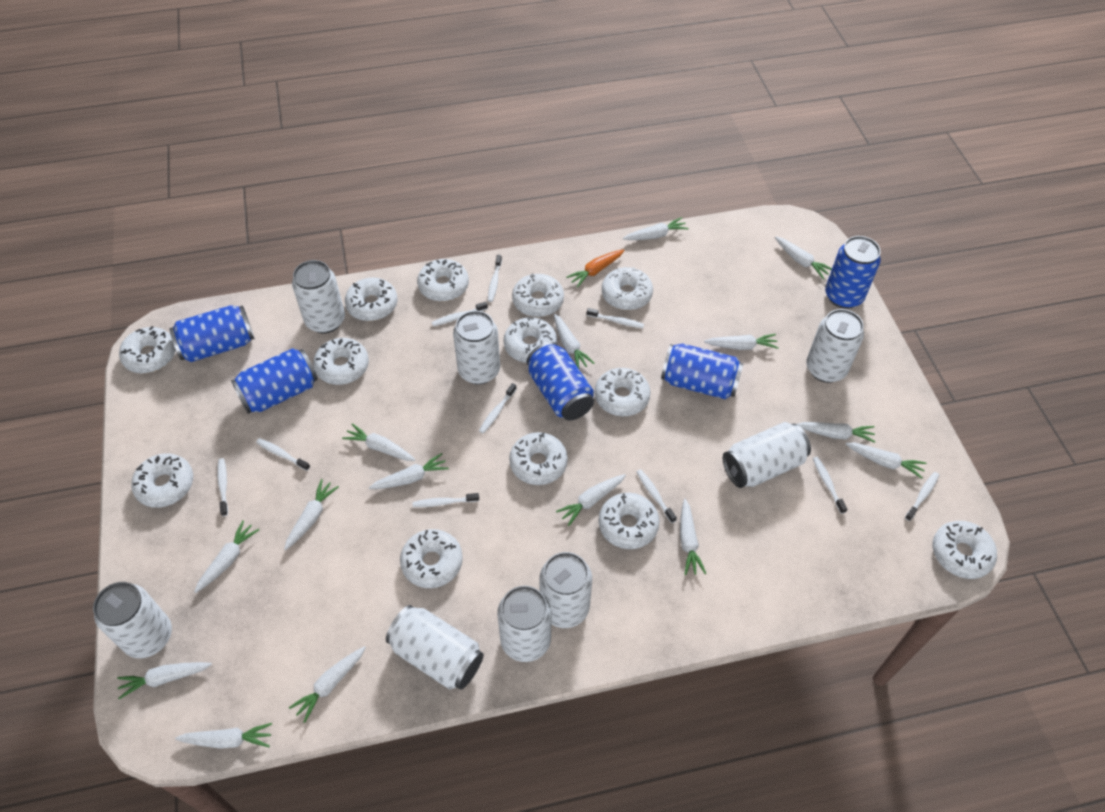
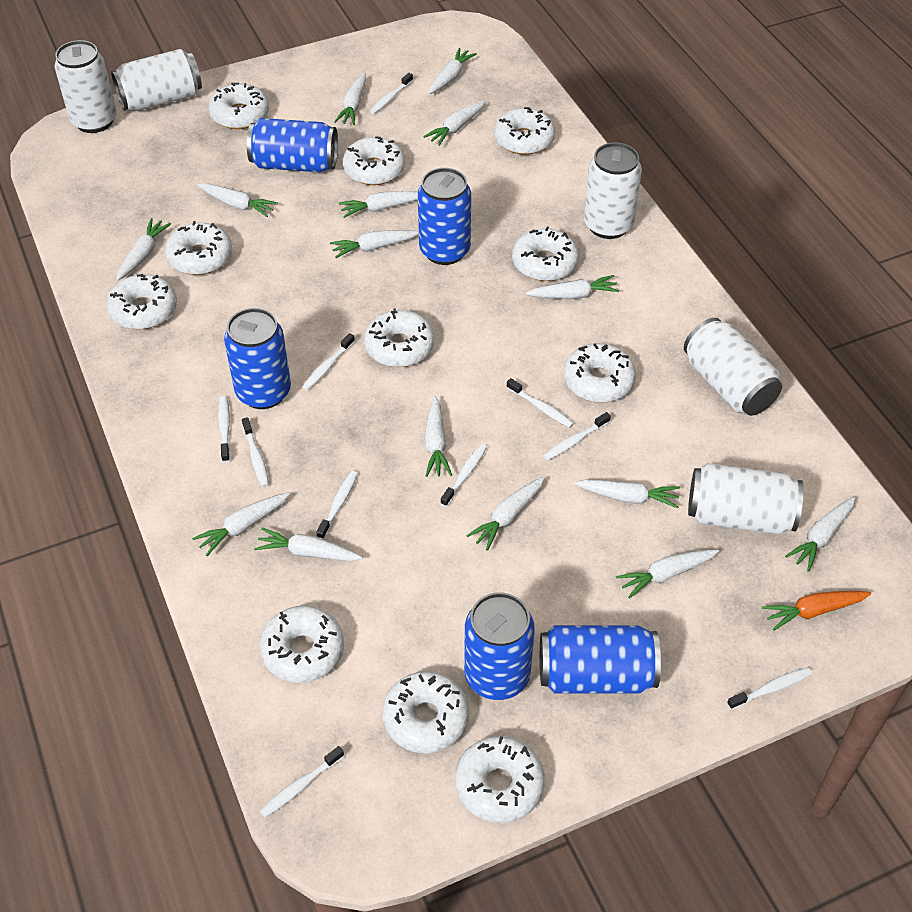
white can: 8 -> 5
white donut: 13 -> 11

